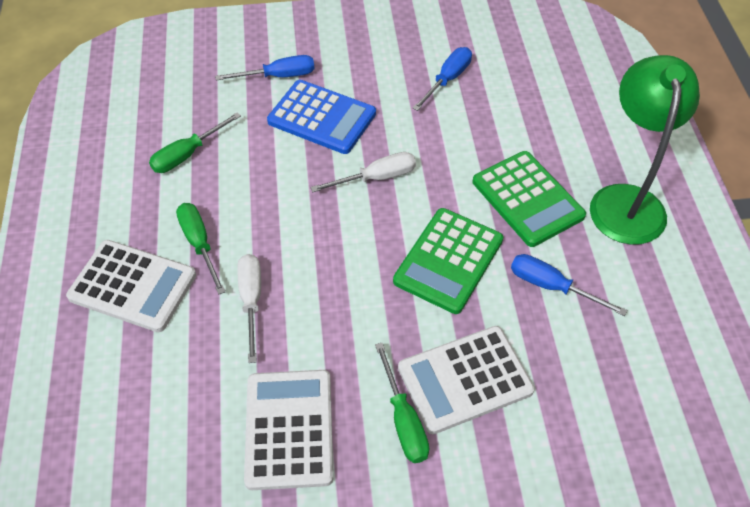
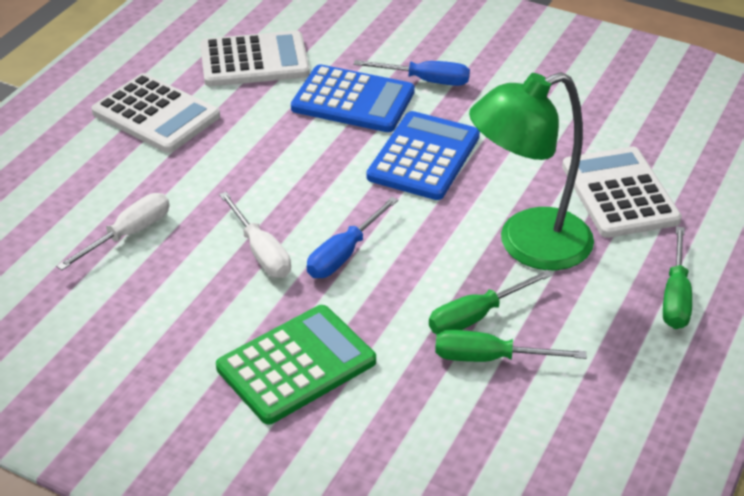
blue calculator: 1 -> 2
blue screwdriver: 3 -> 2
green calculator: 2 -> 1

